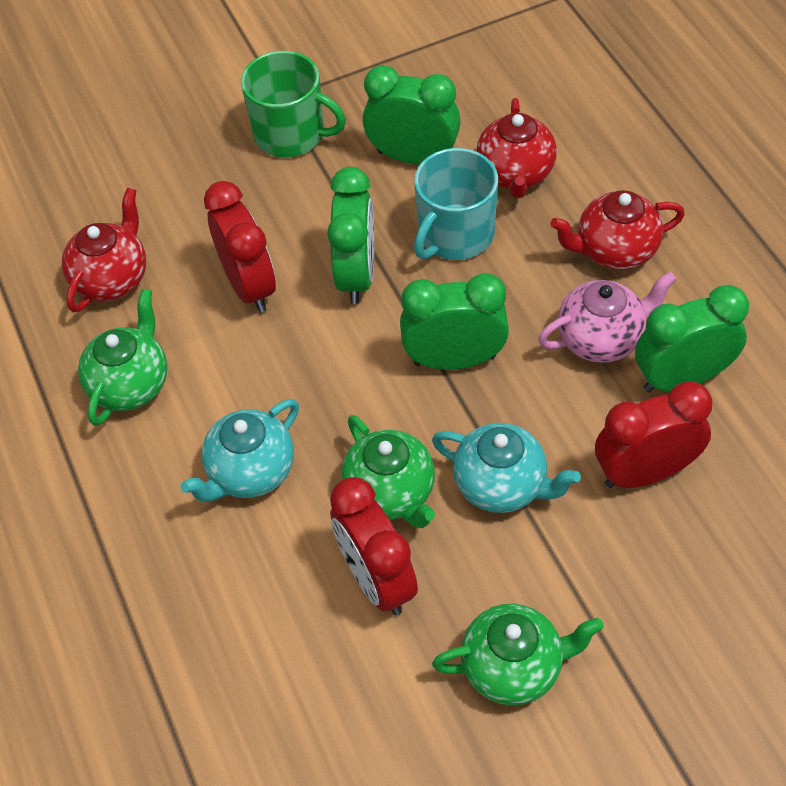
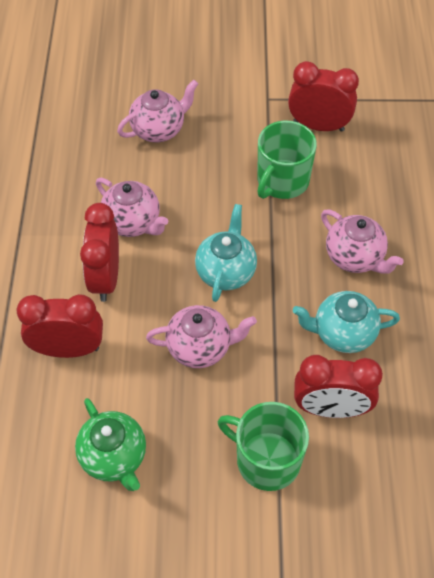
green clock: 4 -> 0
green mug: 1 -> 2
green teapot: 3 -> 1
pink teapot: 1 -> 4
red clock: 3 -> 4
red teapot: 3 -> 0
turquoise mug: 1 -> 0

